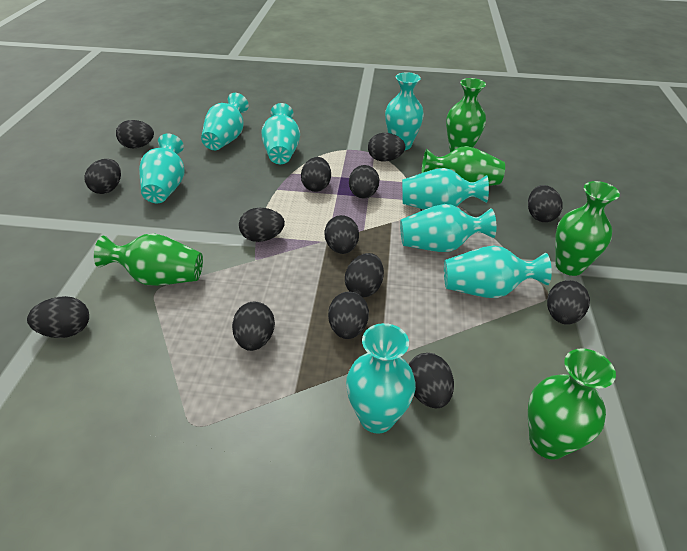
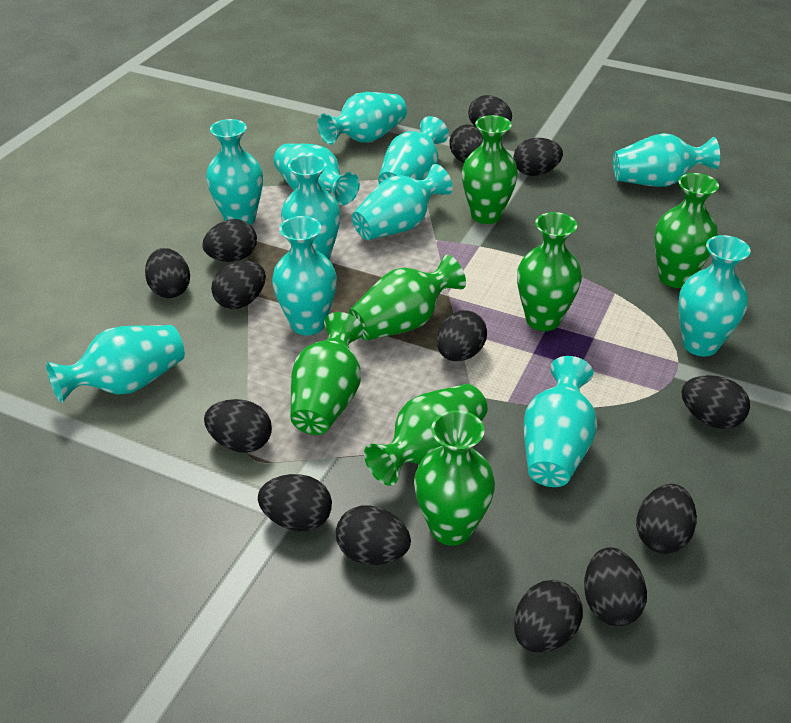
green vase: 5 -> 7
turquoise vase: 8 -> 11

